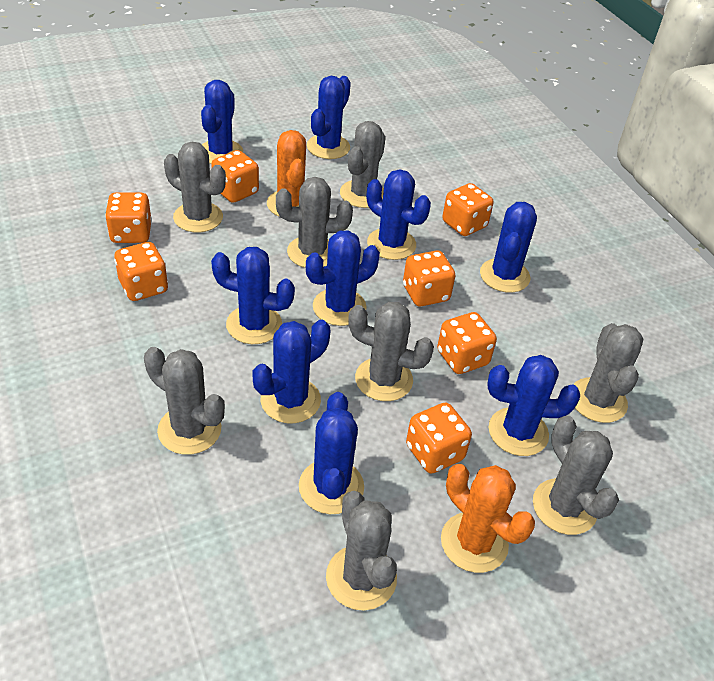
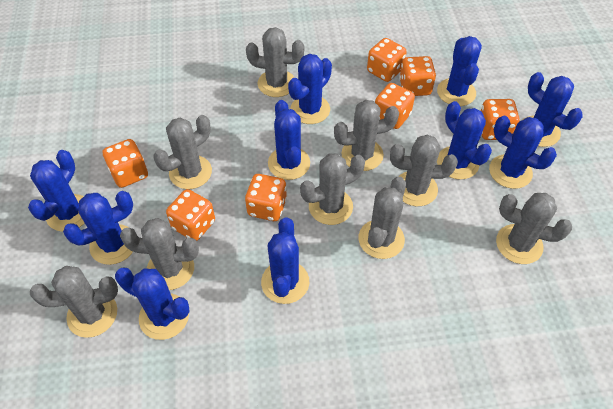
blue cactus: 9 -> 10
grey cactus: 8 -> 9
orange cactus: 2 -> 0

